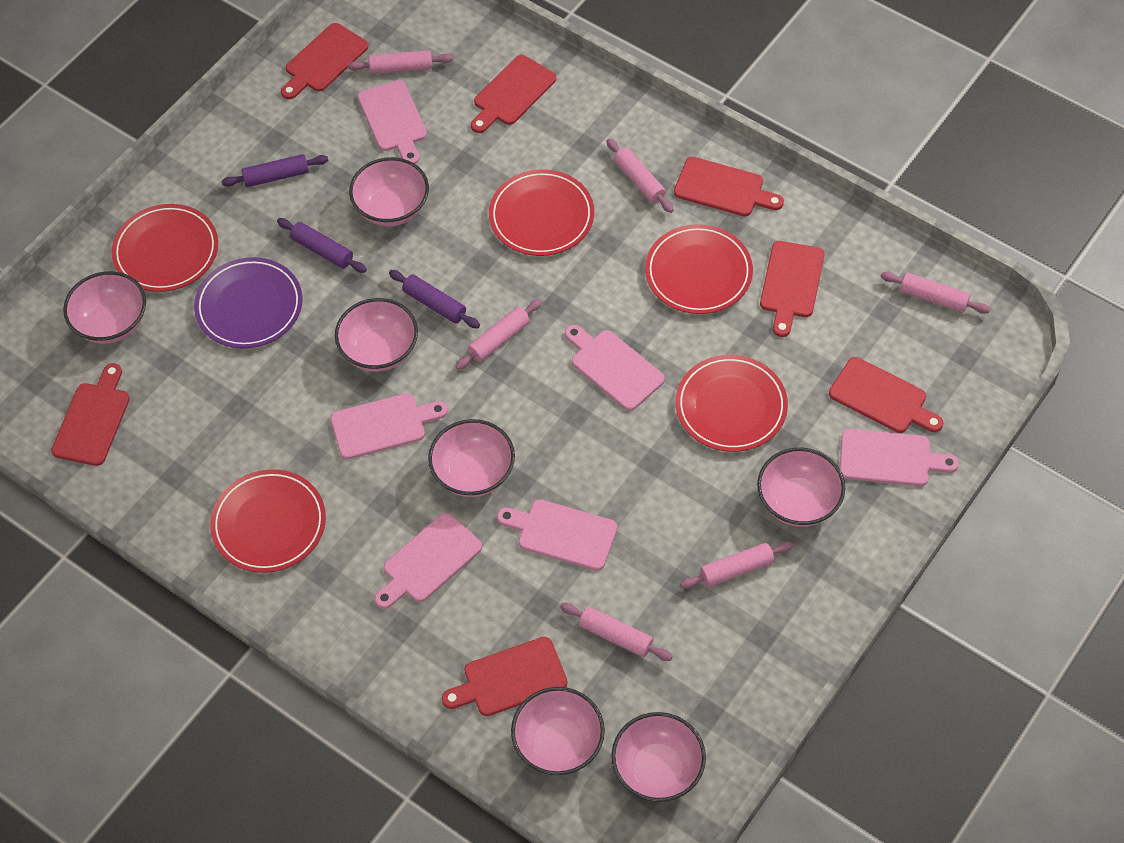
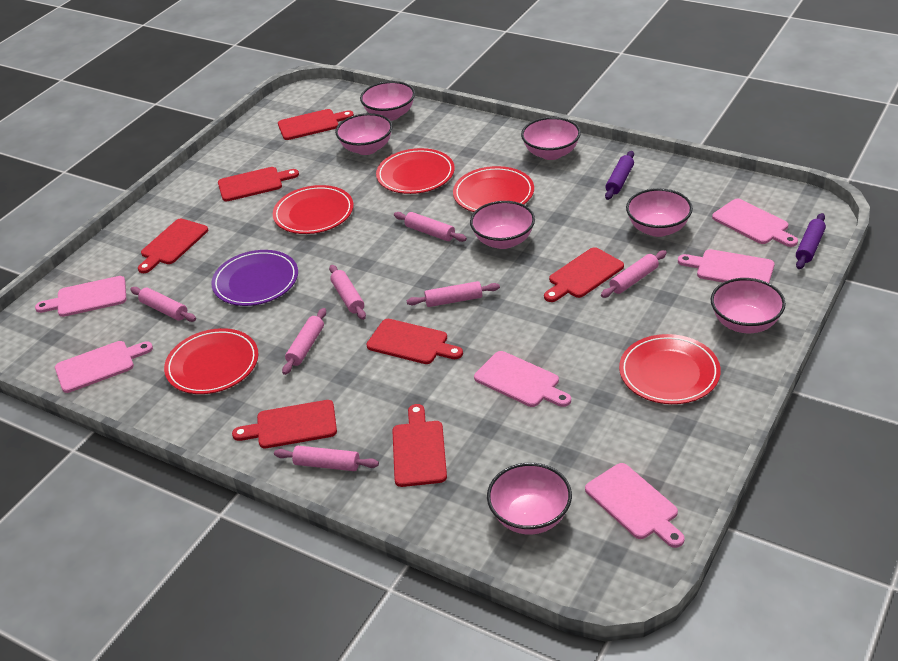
pink rolling pin: 6 -> 7
purple rolling pin: 3 -> 2

